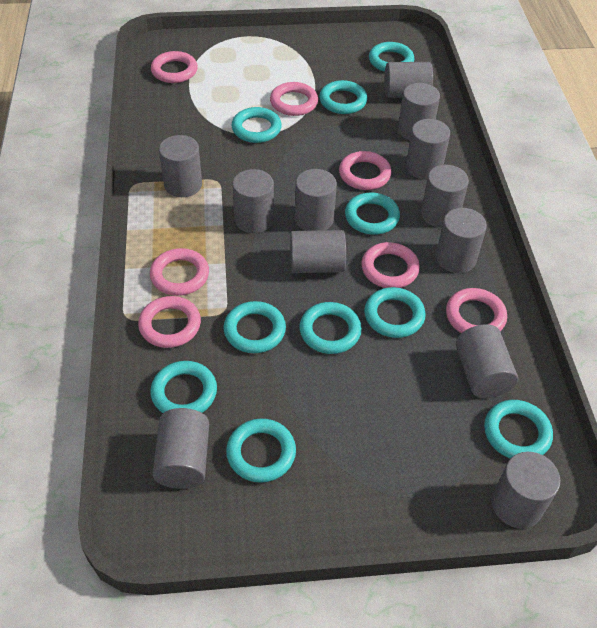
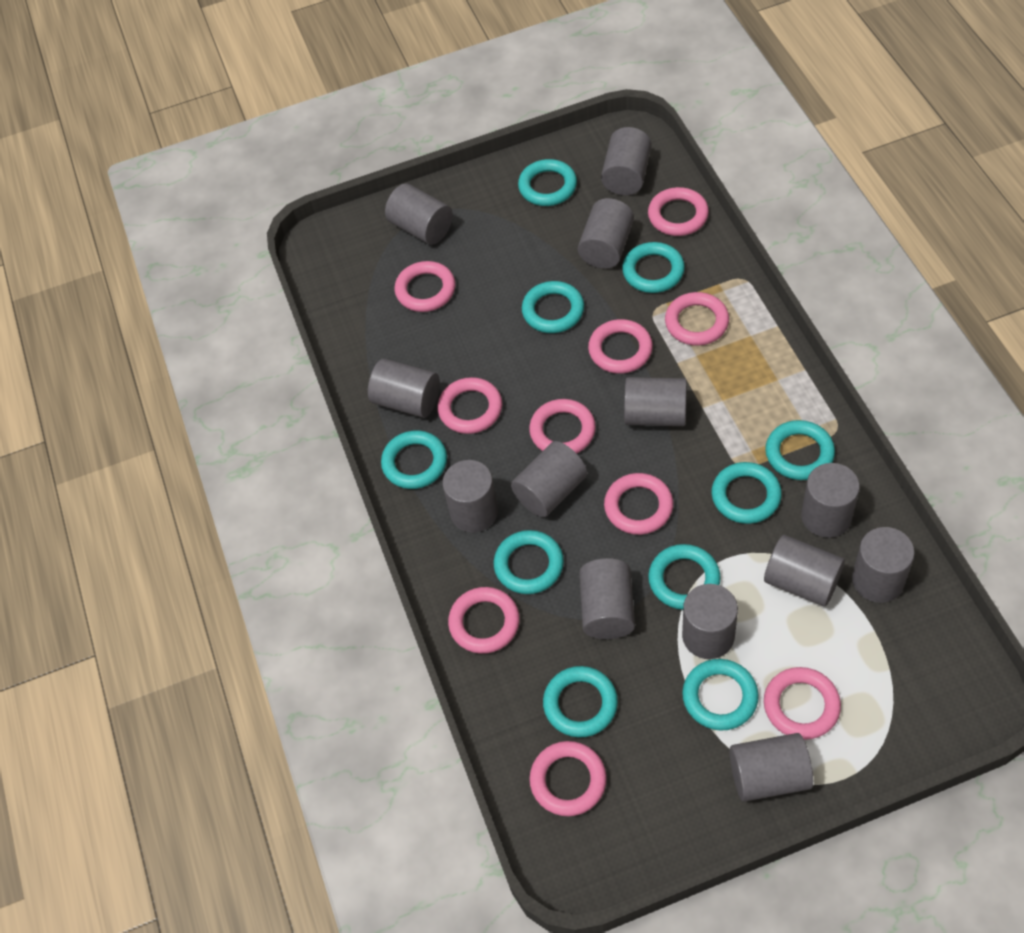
grey cylinder: 12 -> 13
pink ring: 7 -> 10

